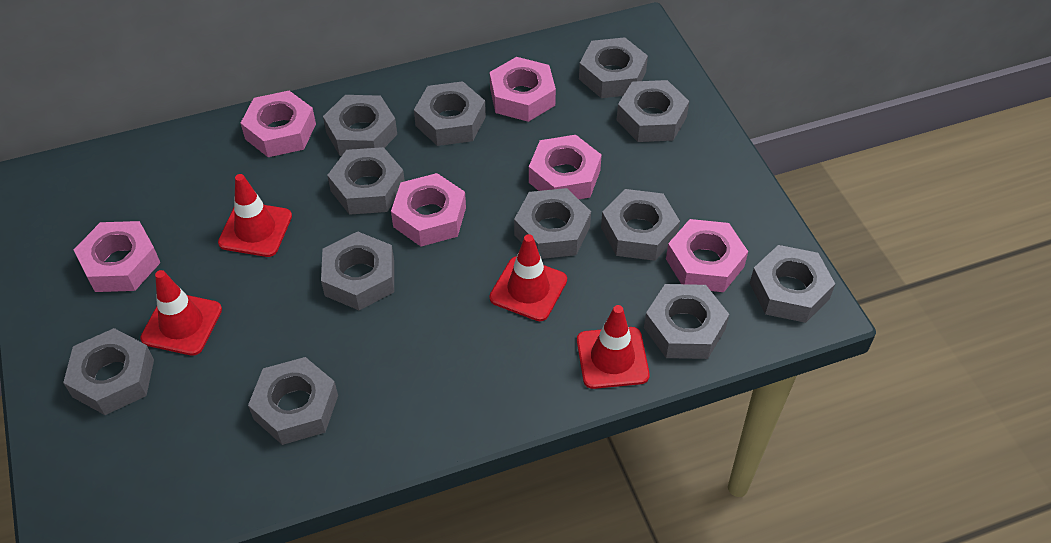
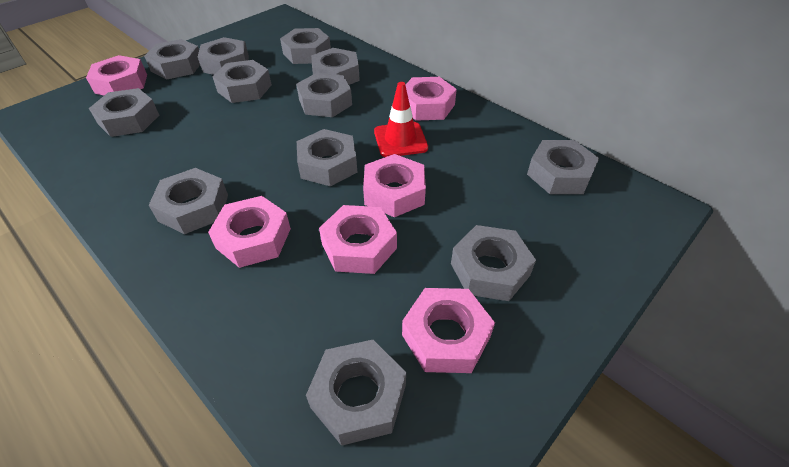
red traffic cone: 4 -> 1

